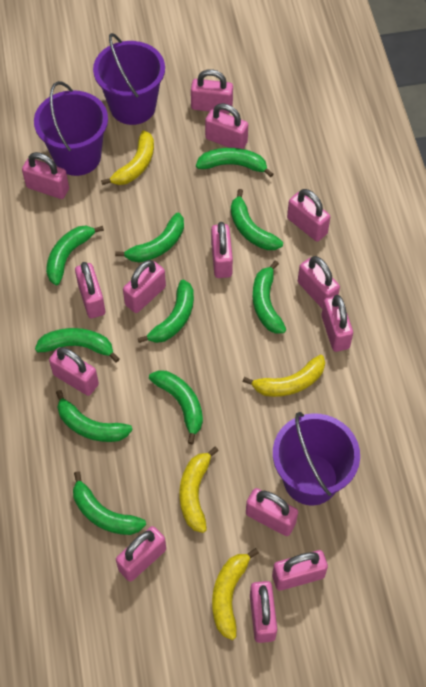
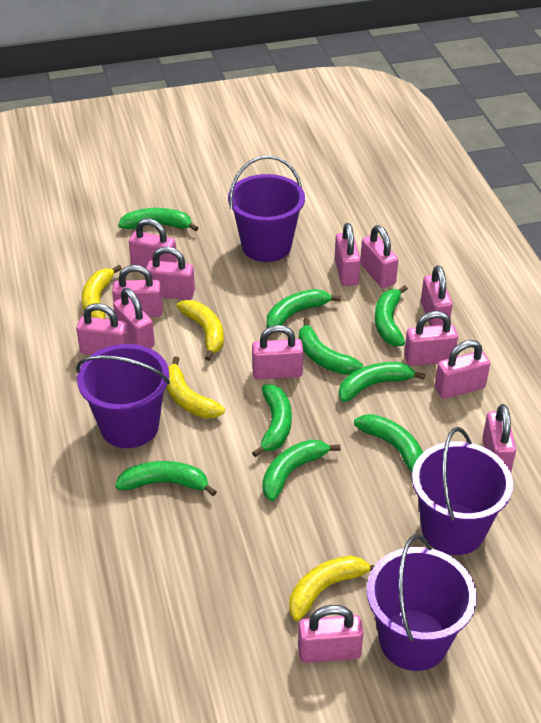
green banana: 10 -> 9
pink padlock: 14 -> 13
purple bucket: 3 -> 4

